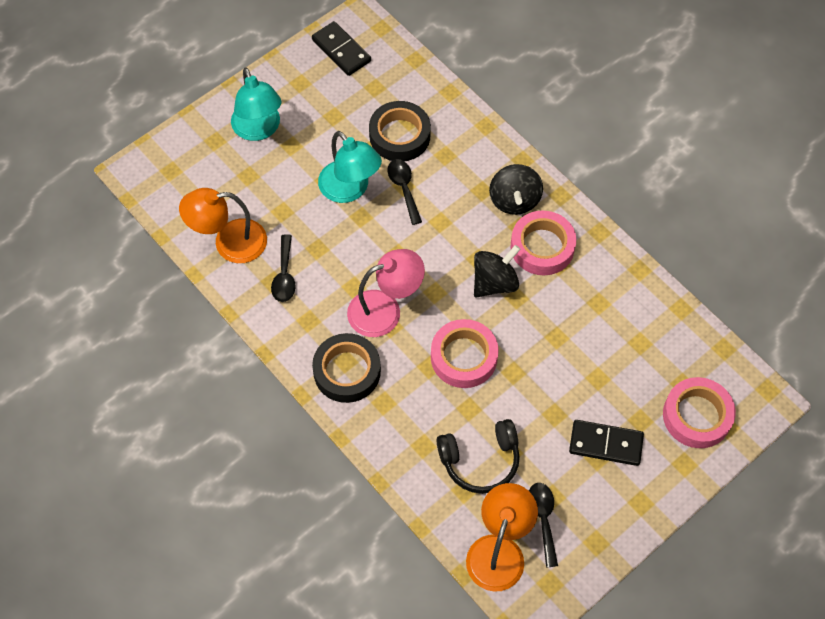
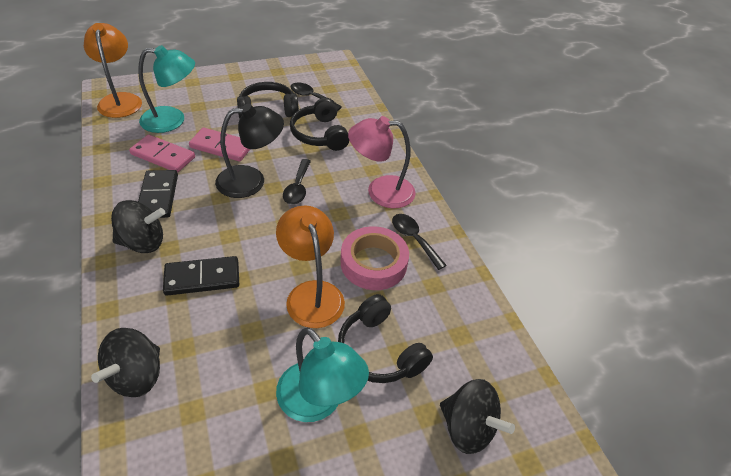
black headphones: 1 -> 3
black lamp: 0 -> 1
black spinning top: 2 -> 3
black tape: 2 -> 0
pink domino: 0 -> 2
pink tape: 3 -> 1

